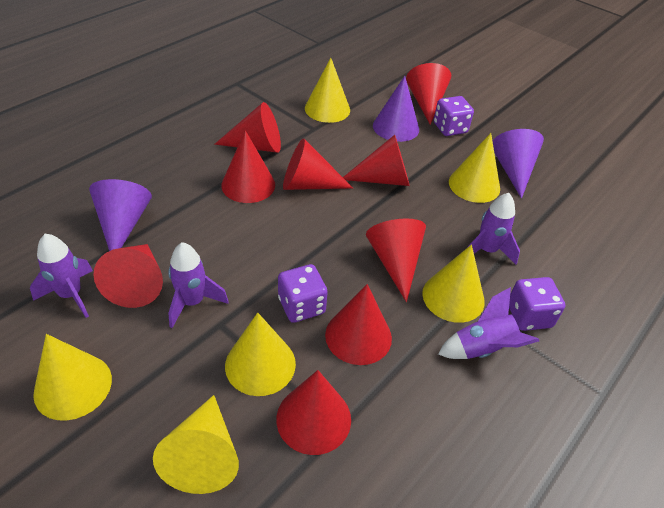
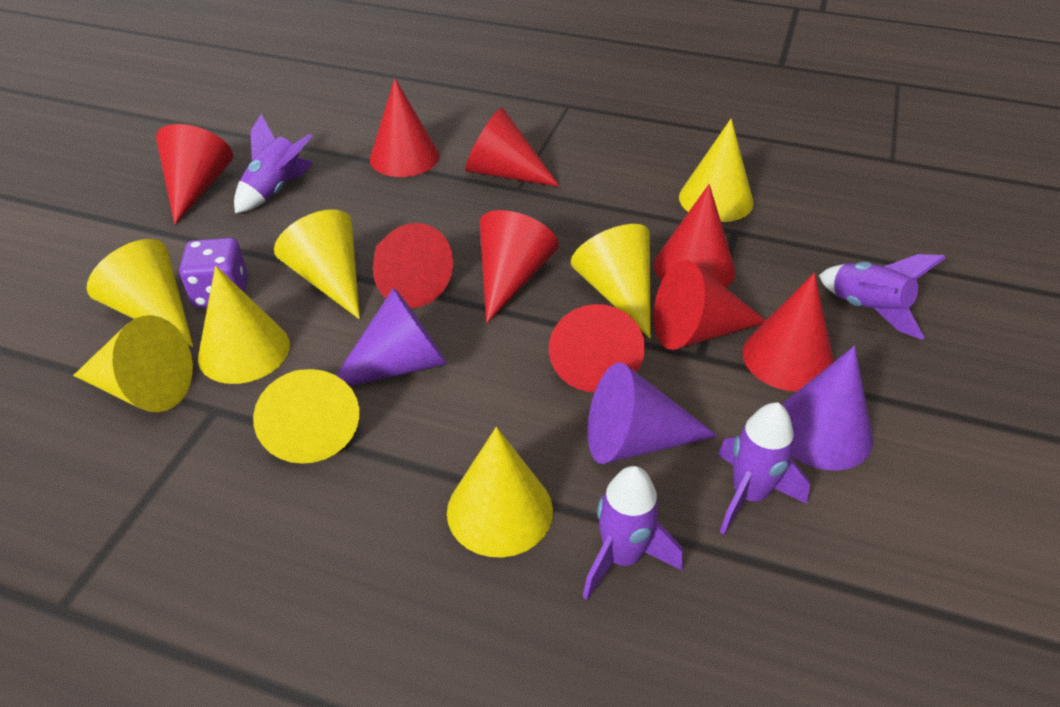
purple dice: 3 -> 1
yellow cone: 6 -> 8

